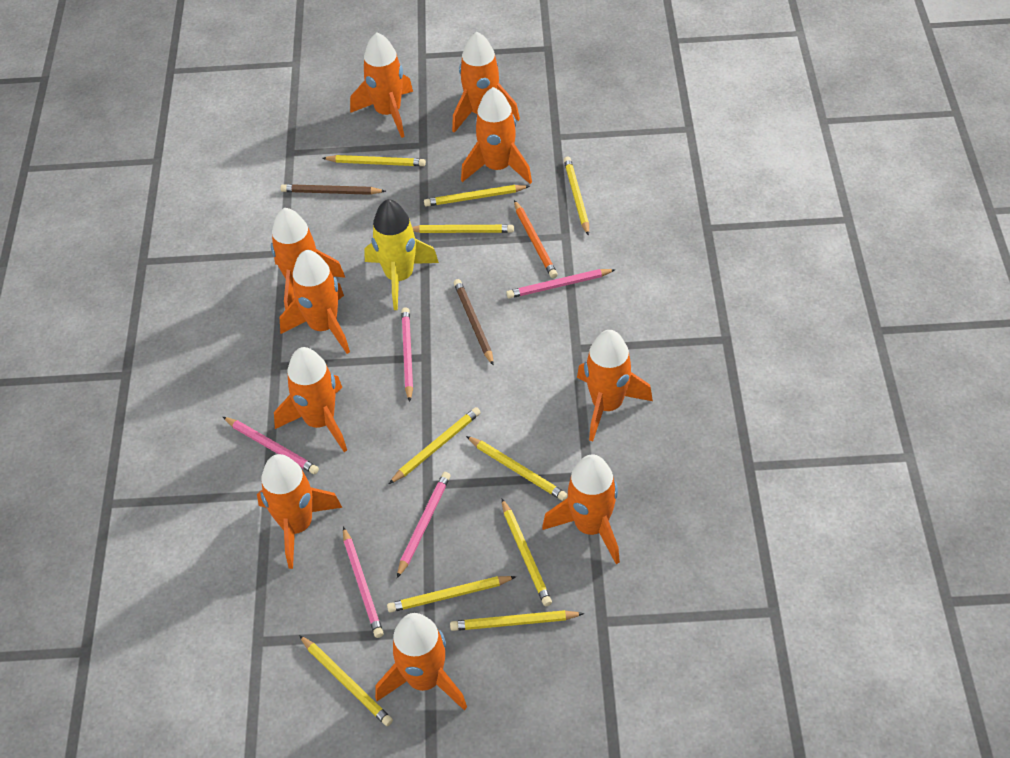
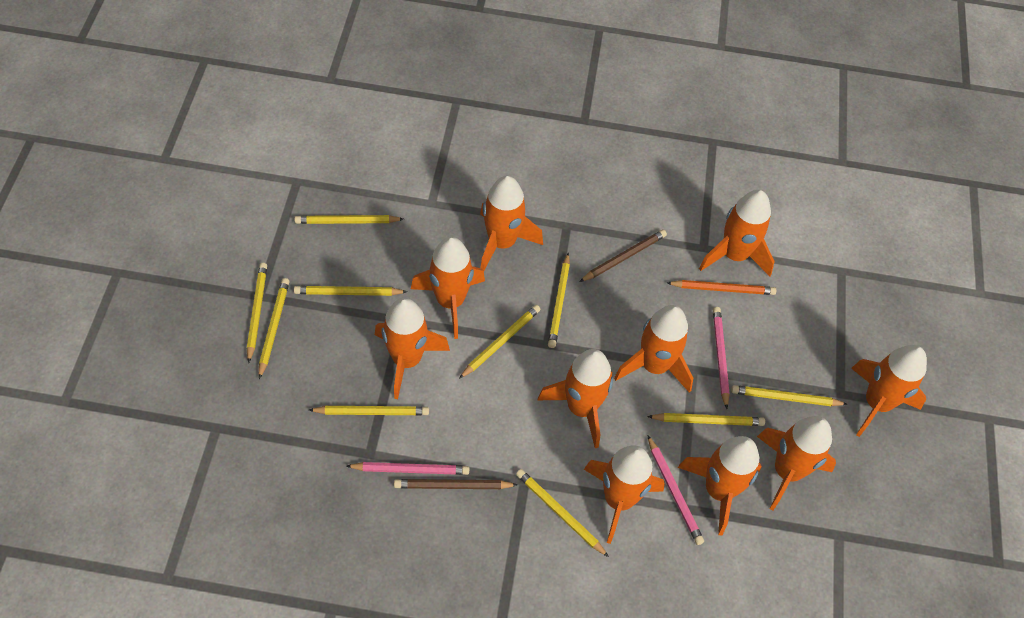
pink pencil: 5 -> 3
yellow rocket: 1 -> 0

